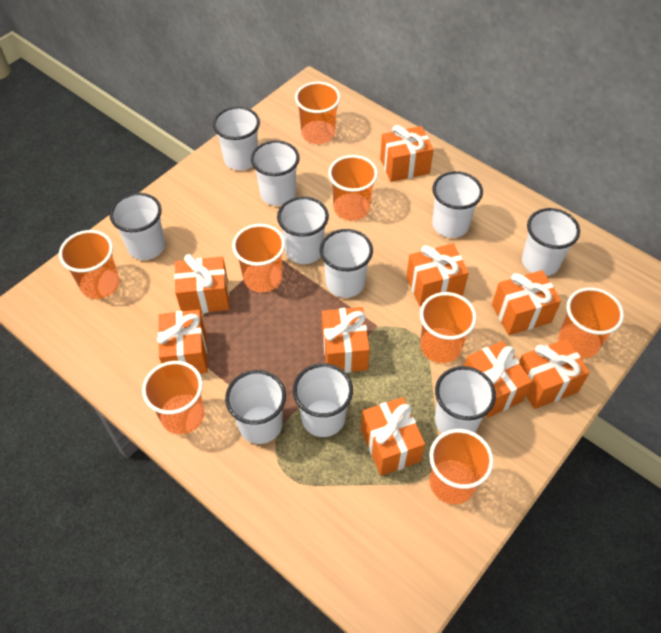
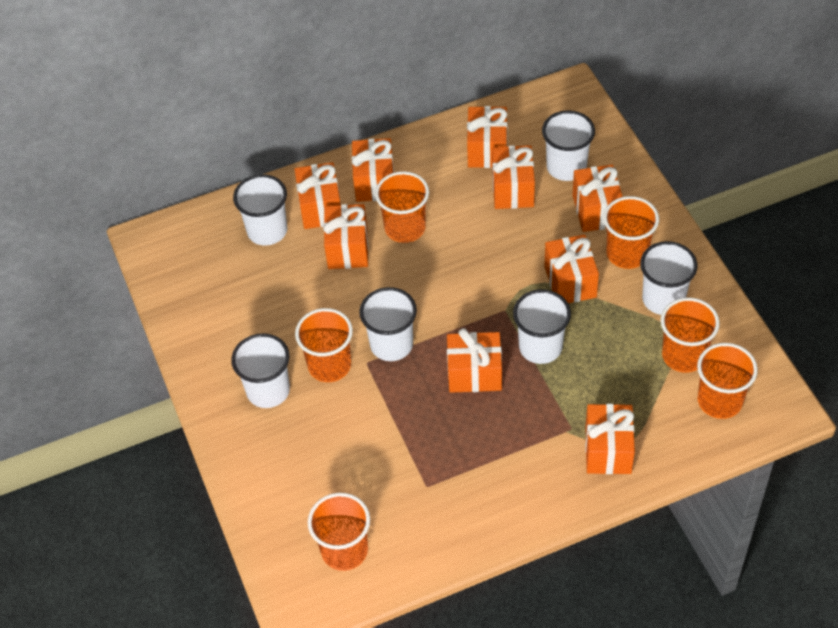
orange cup: 8 -> 6
white cup: 10 -> 6

